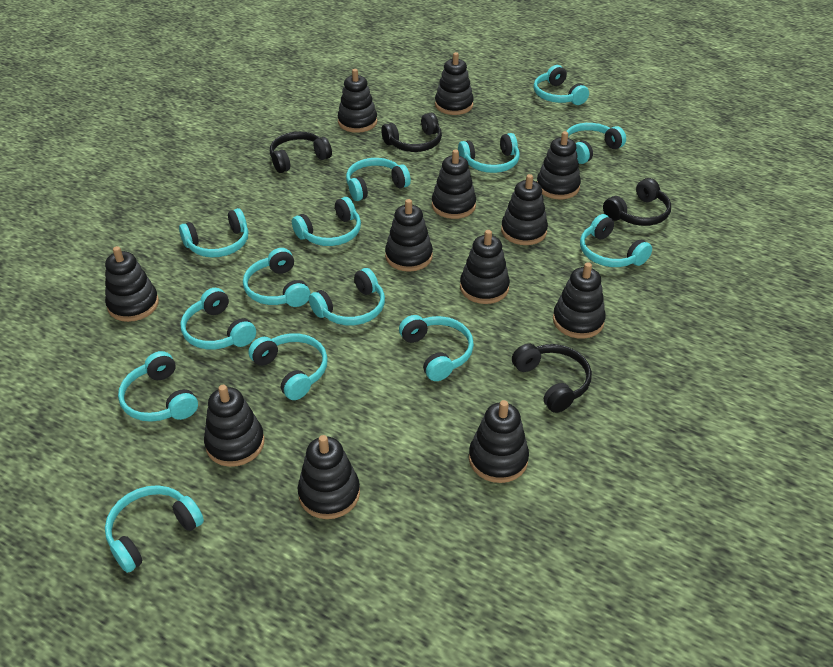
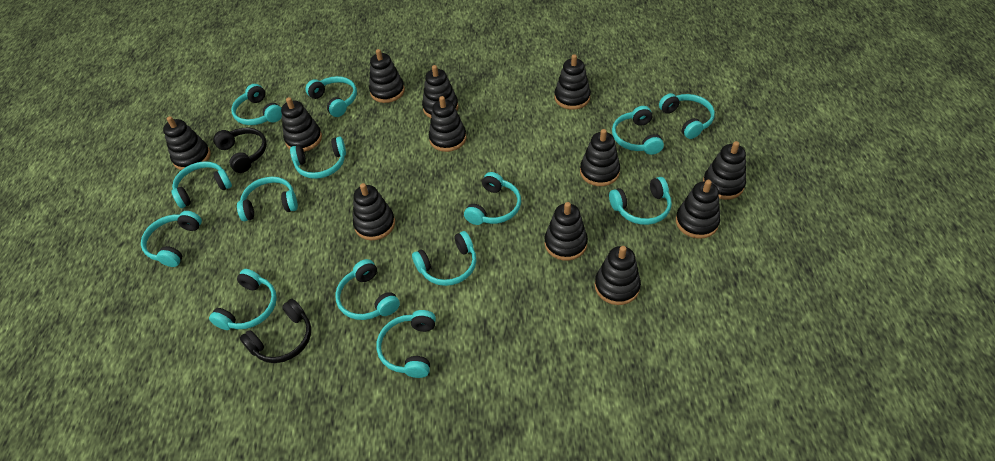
black headphones: 4 -> 2

